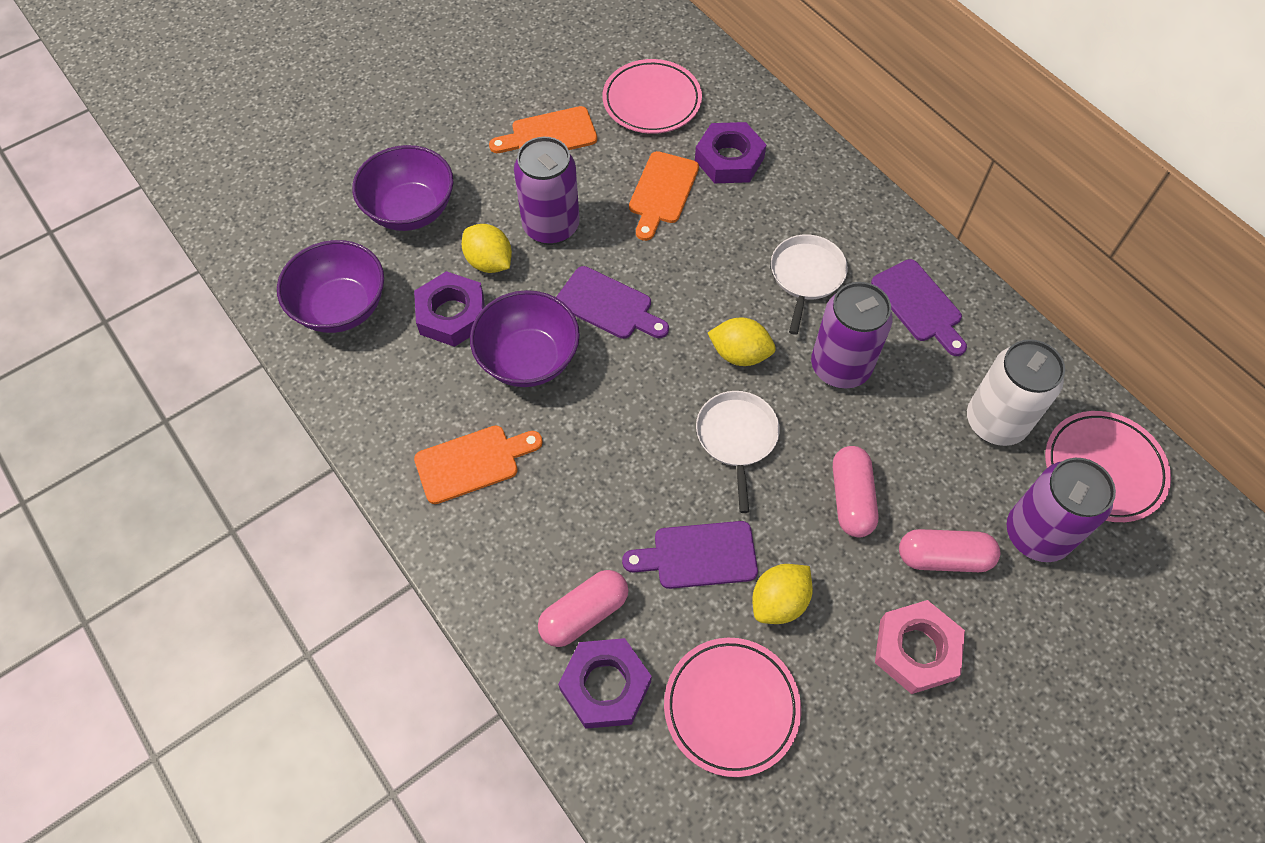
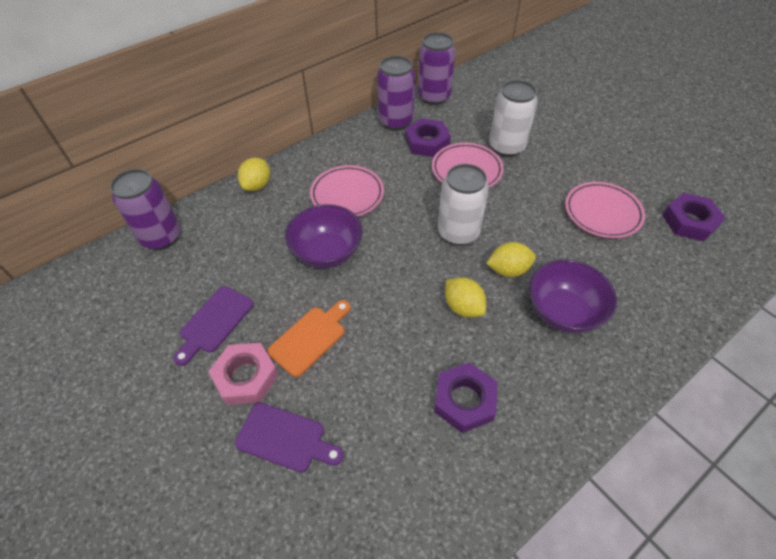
orange cutting board: 3 -> 1
pink capsule: 3 -> 0
purple bowl: 3 -> 2
purple cutting board: 3 -> 2
white can: 1 -> 2
white pan: 2 -> 0

